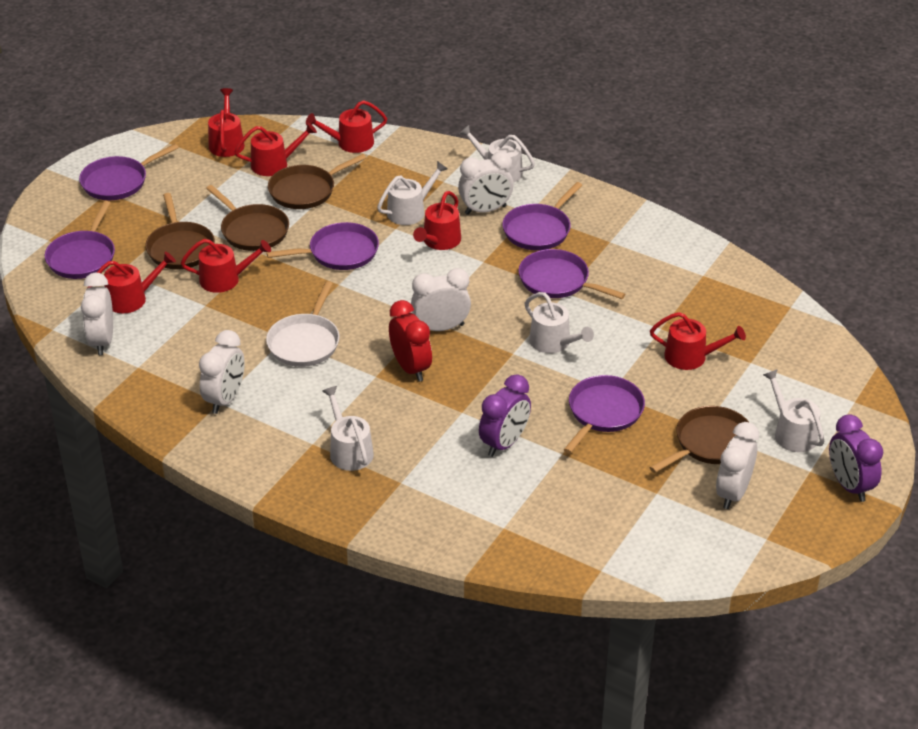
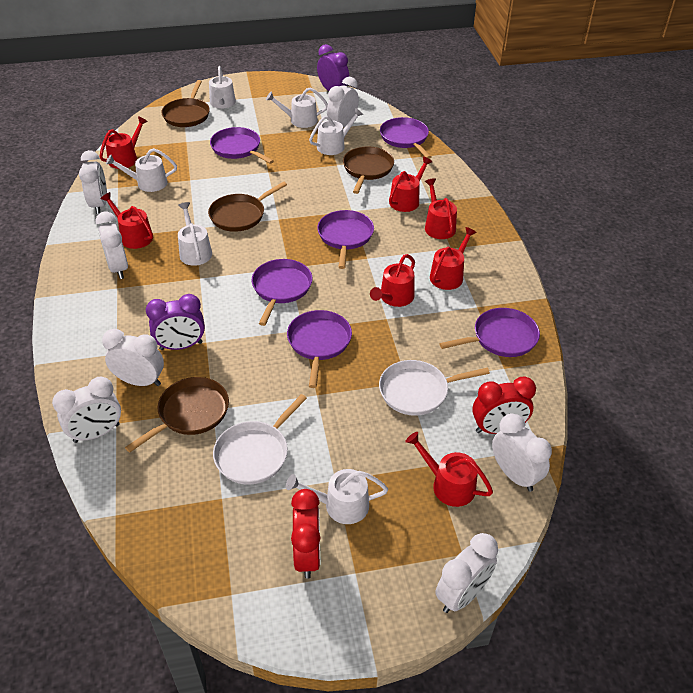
red clock: 1 -> 2
white clock: 5 -> 7
white pan: 1 -> 2
white watering can: 5 -> 6

